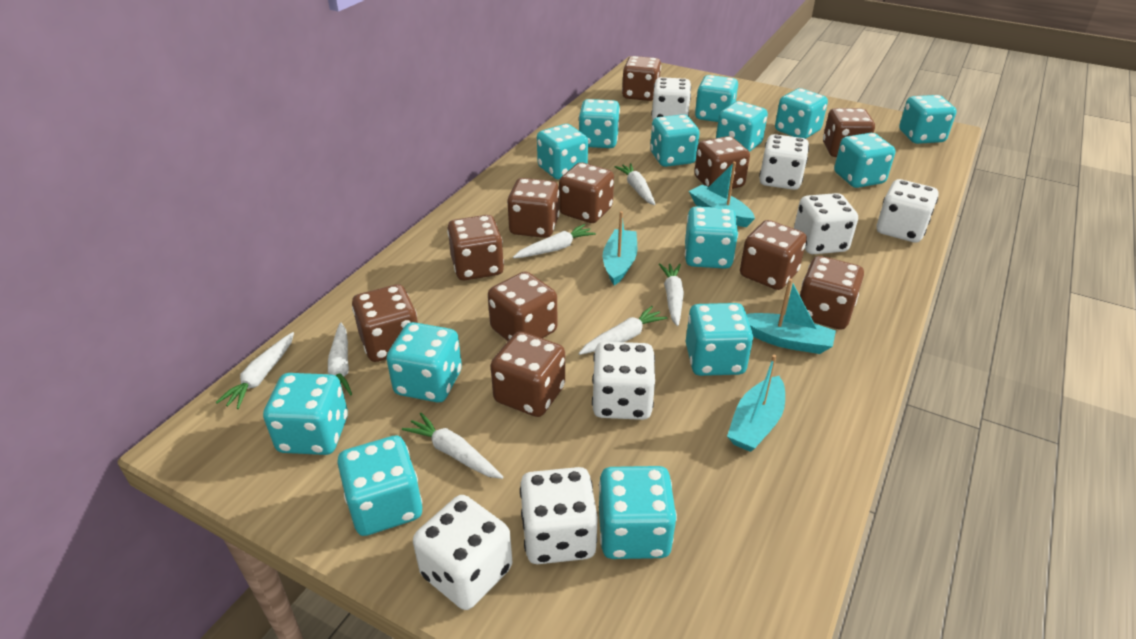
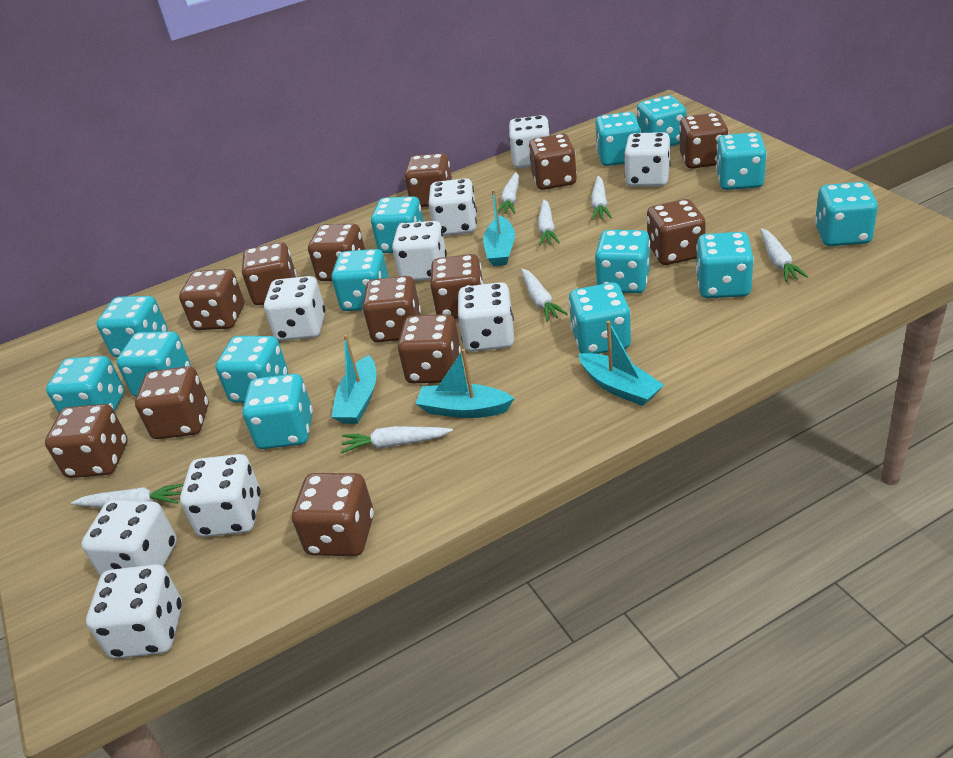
brown dice: 11 -> 13
white dice: 7 -> 9

